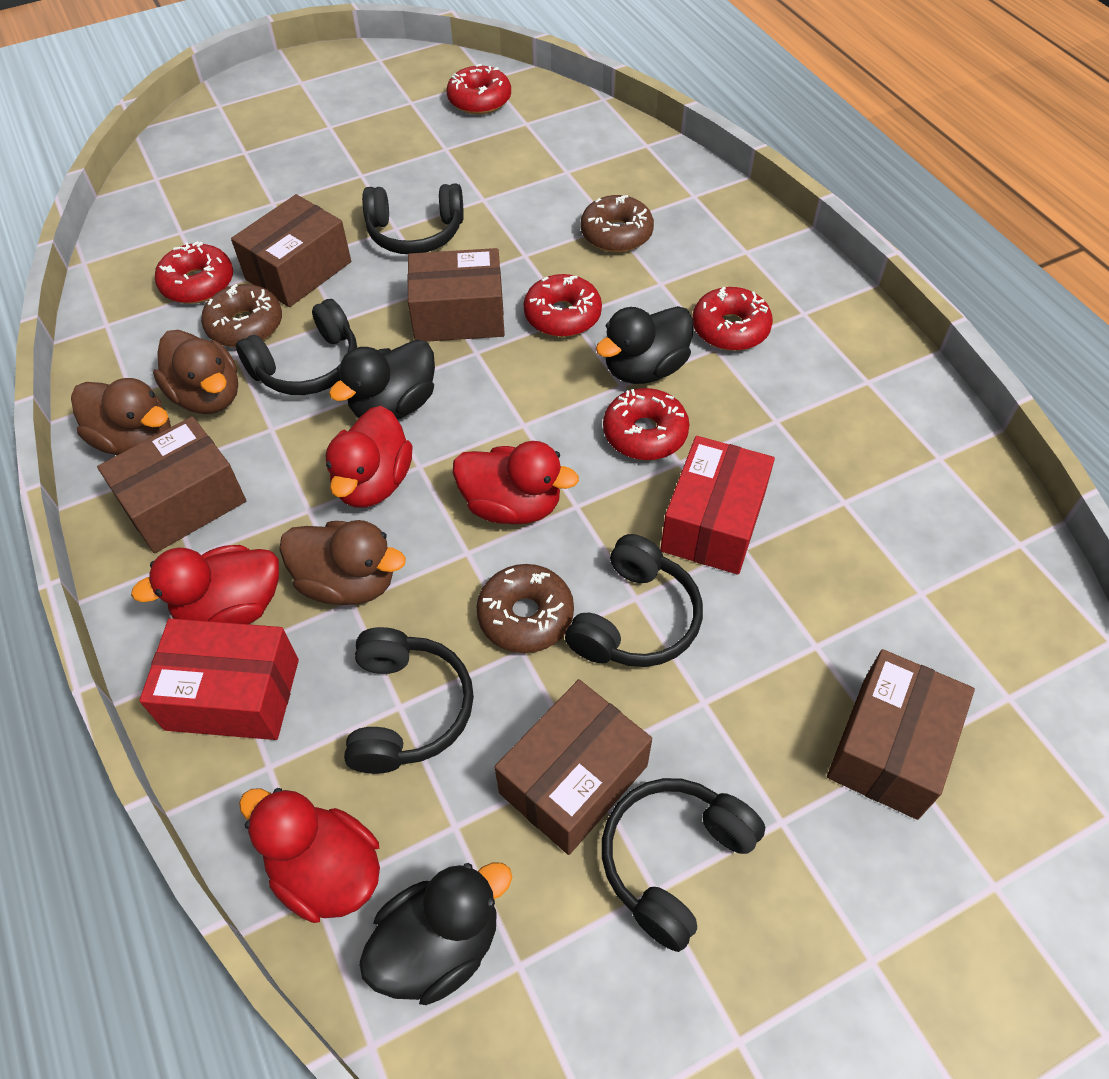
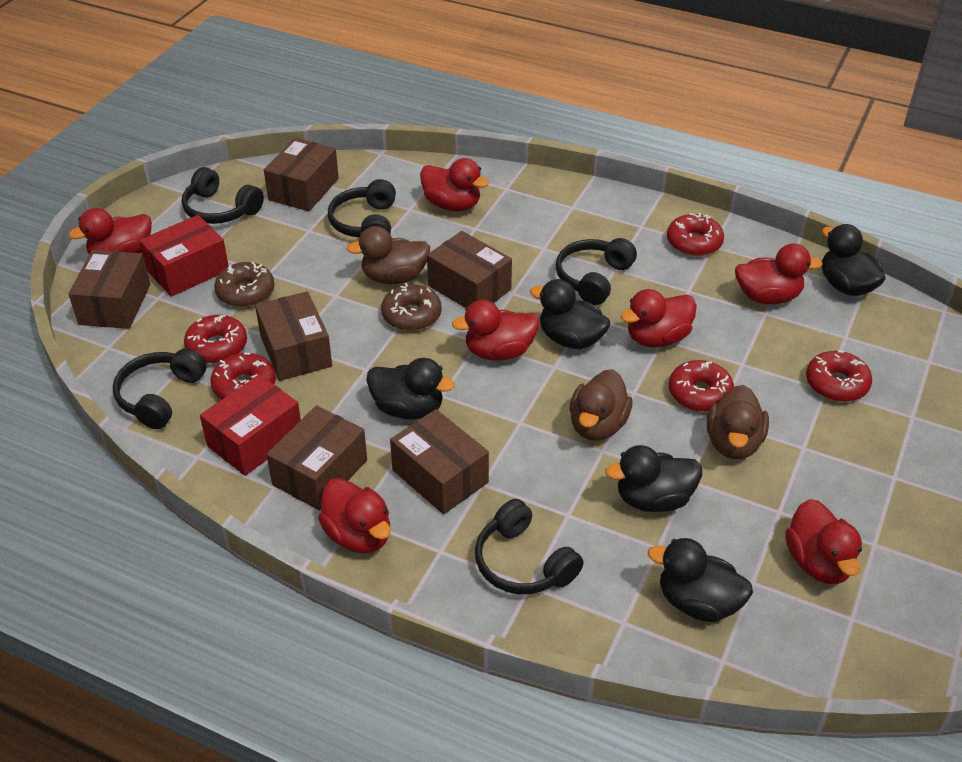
black duck: 3 -> 5
brown box: 5 -> 6
brown donut: 3 -> 2
red duck: 4 -> 7

